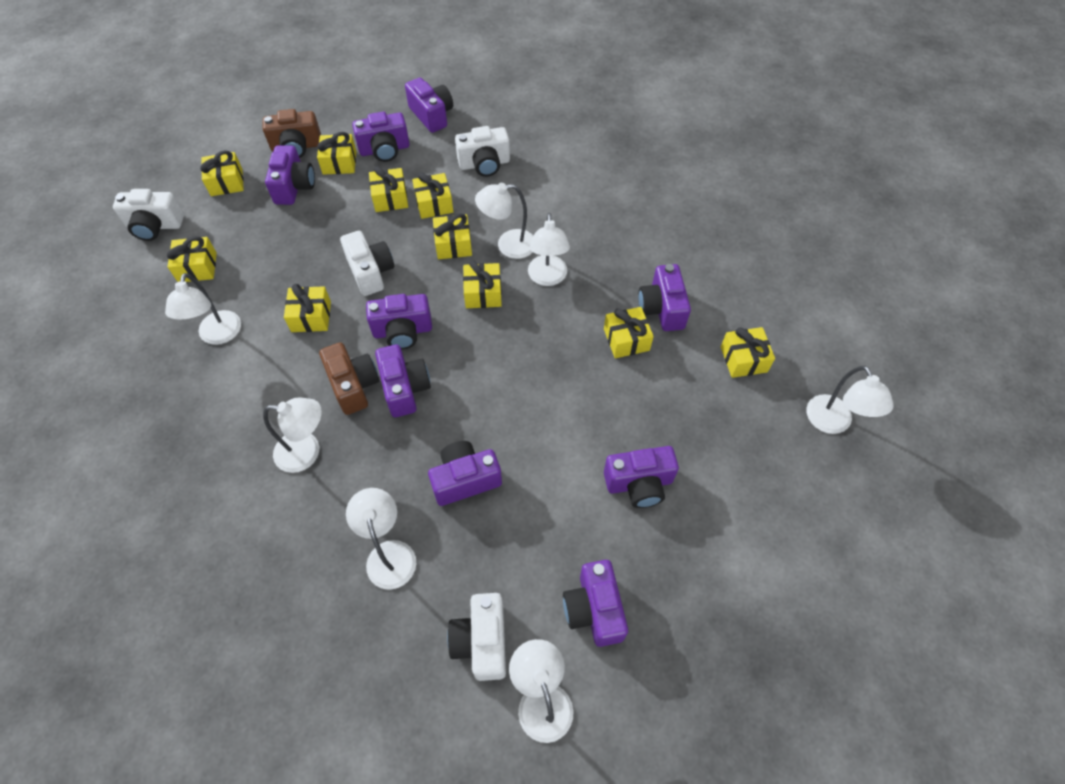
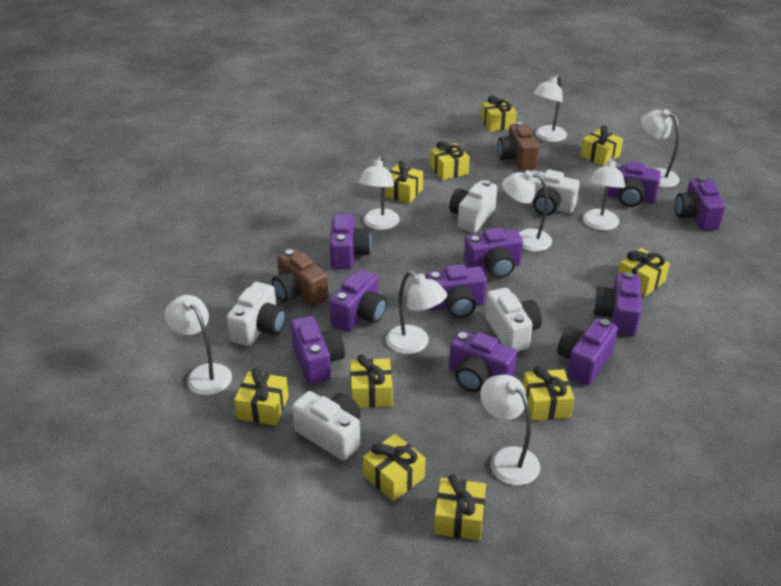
purple camera: 9 -> 10
white camera: 4 -> 5
white lamp: 7 -> 8

